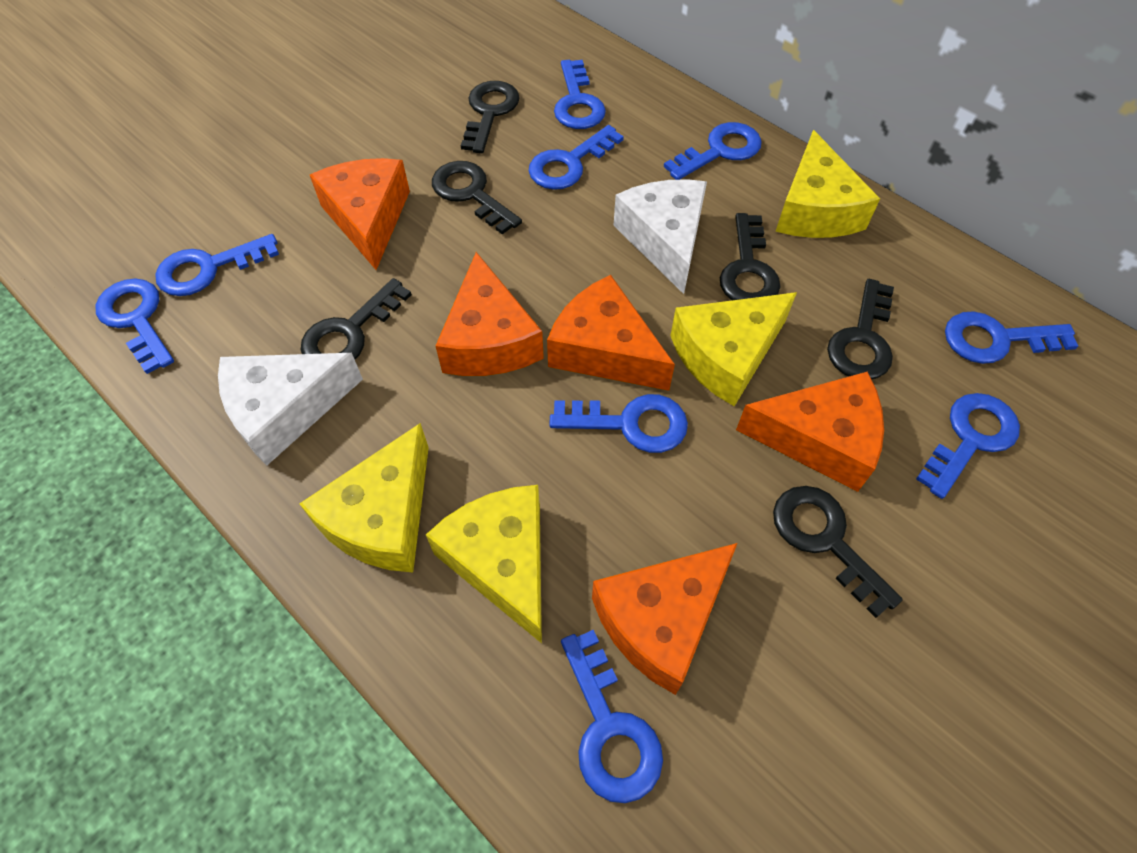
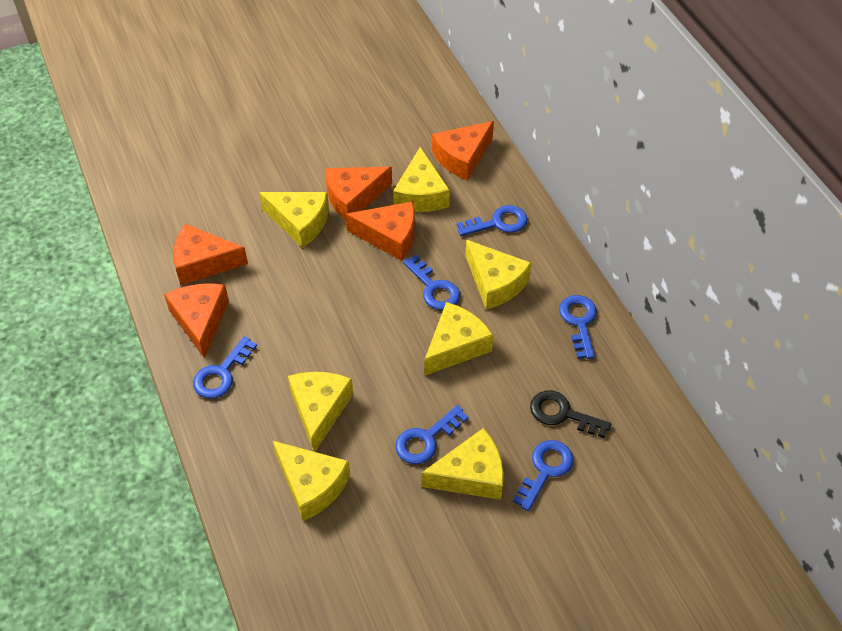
black key: 6 -> 1
blue key: 9 -> 6
white cheese: 2 -> 0
yellow cheese: 4 -> 7

